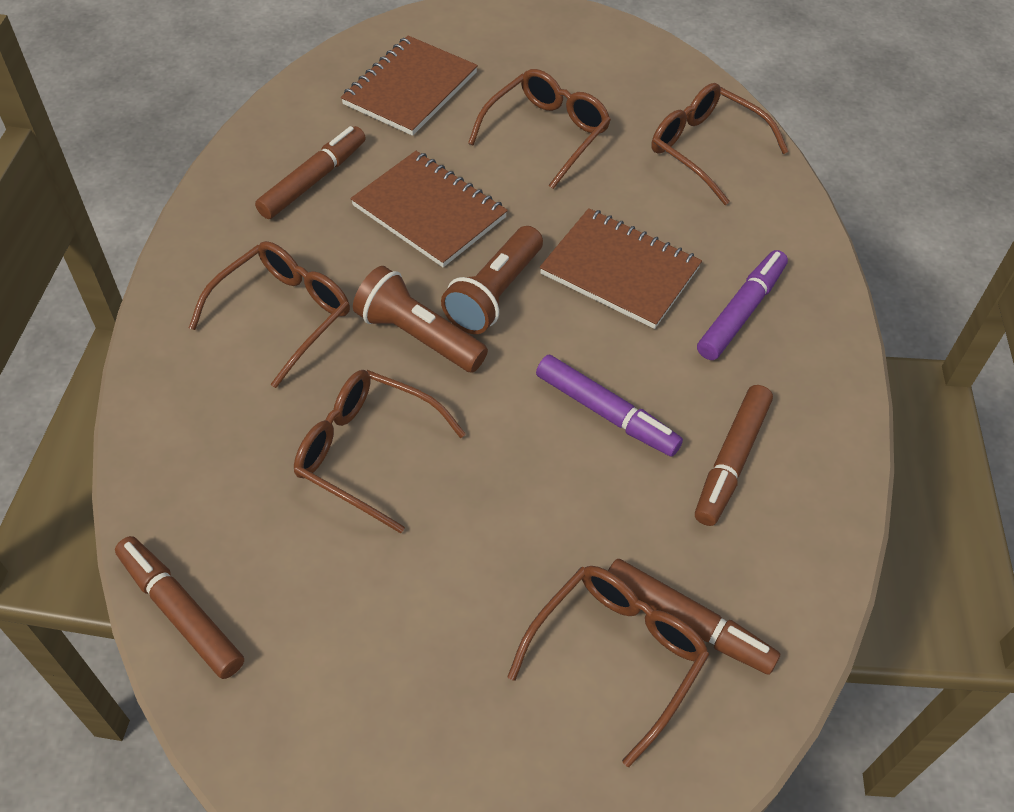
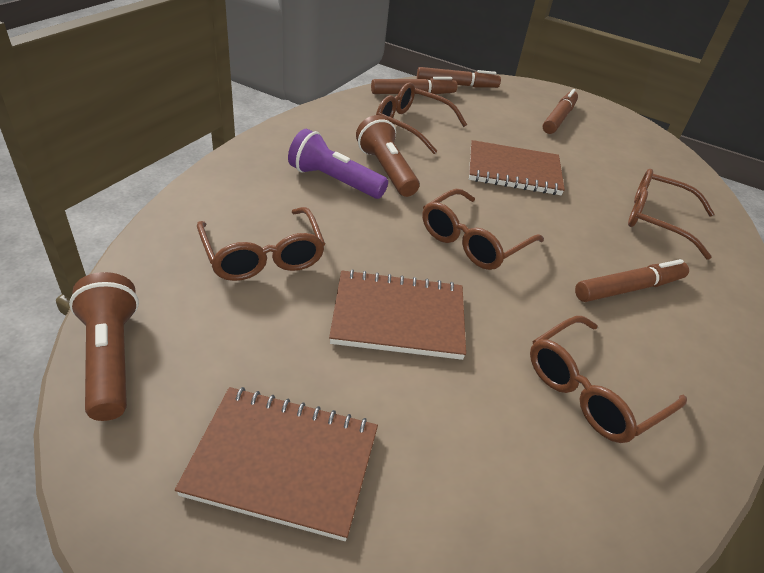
purple flashlight: 0 -> 1
purple marker: 2 -> 0

